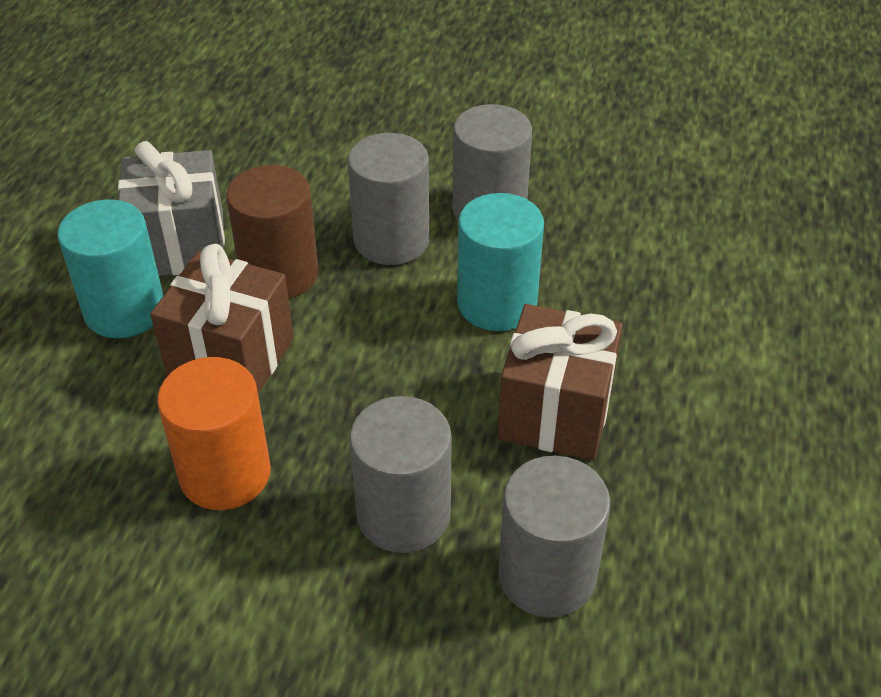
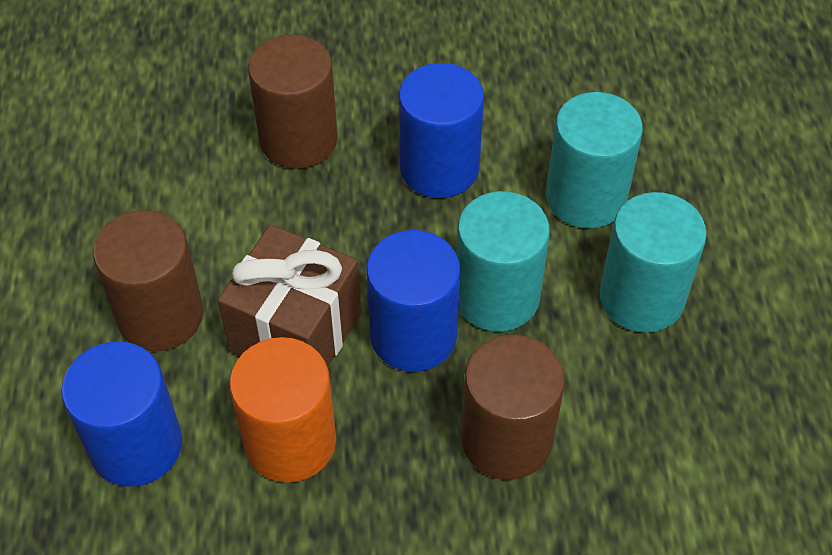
blue cylinder: 0 -> 3
brown cylinder: 1 -> 3
brown gift: 2 -> 1
grey cylinder: 4 -> 0
grey gift: 1 -> 0
turquoise cylinder: 2 -> 3

